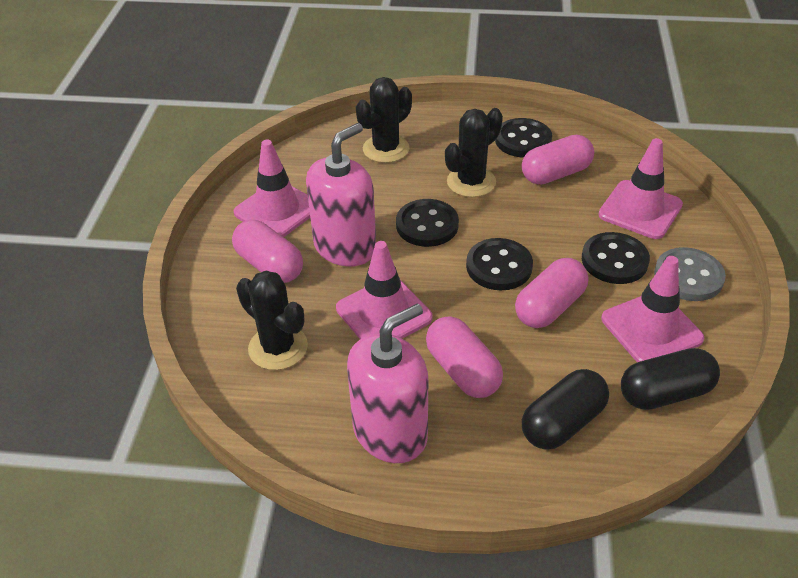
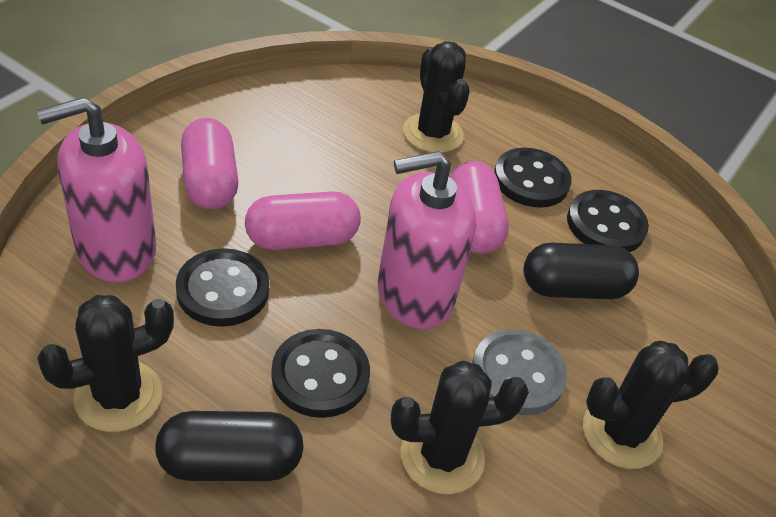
black cactus: 3 -> 4
pink capsule: 4 -> 3
pink traffic cone: 4 -> 0

